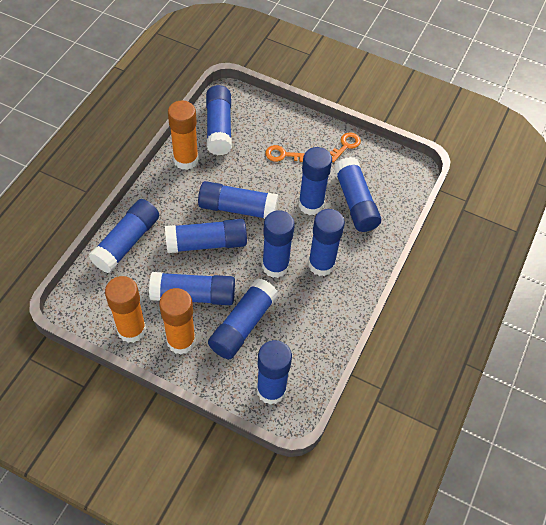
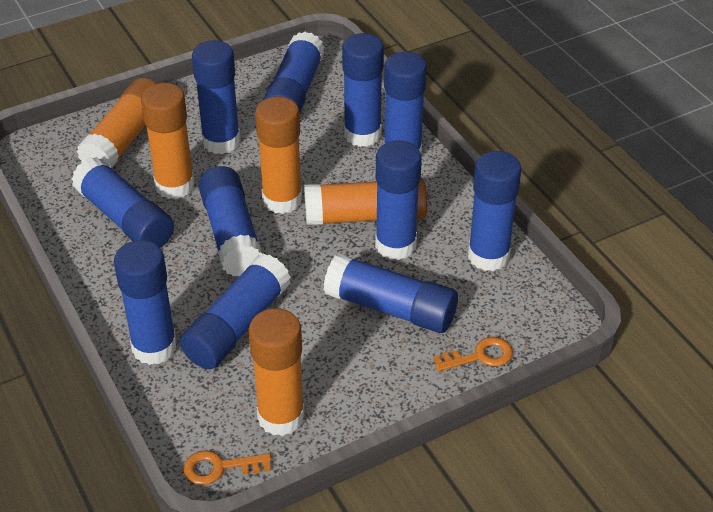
orange glue stick: 3 -> 5

